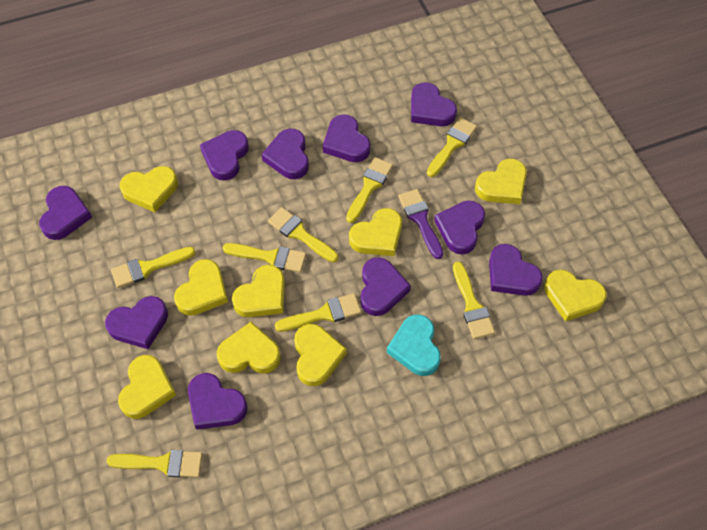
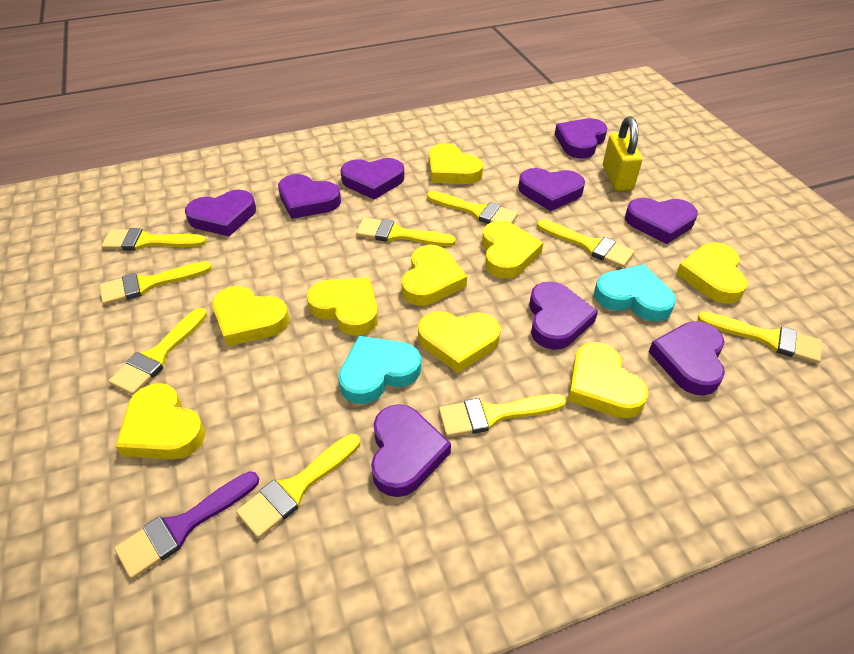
purple heart: 10 -> 9
turquoise heart: 1 -> 2
yellow brush: 8 -> 9
yellow padlock: 0 -> 1

